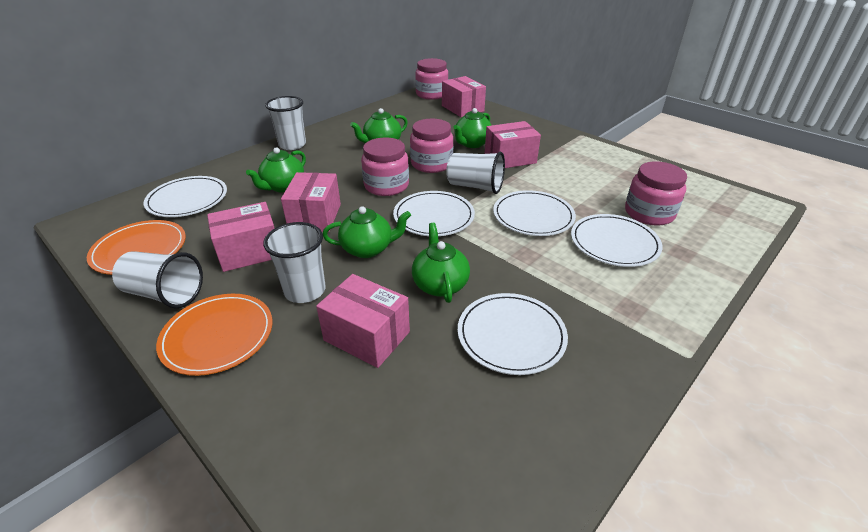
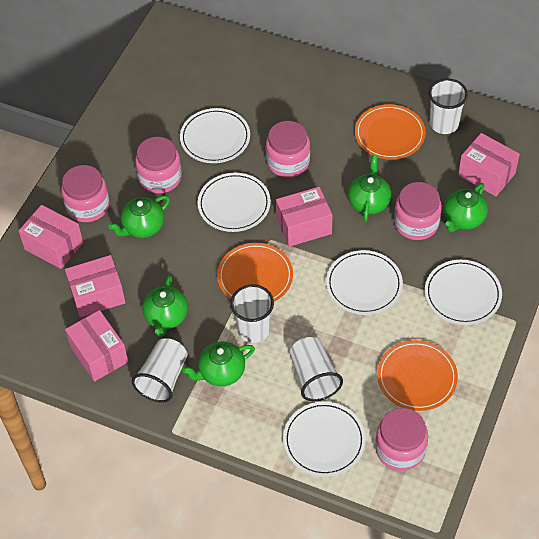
orange plate: 2 -> 3
pink jar: 4 -> 5

